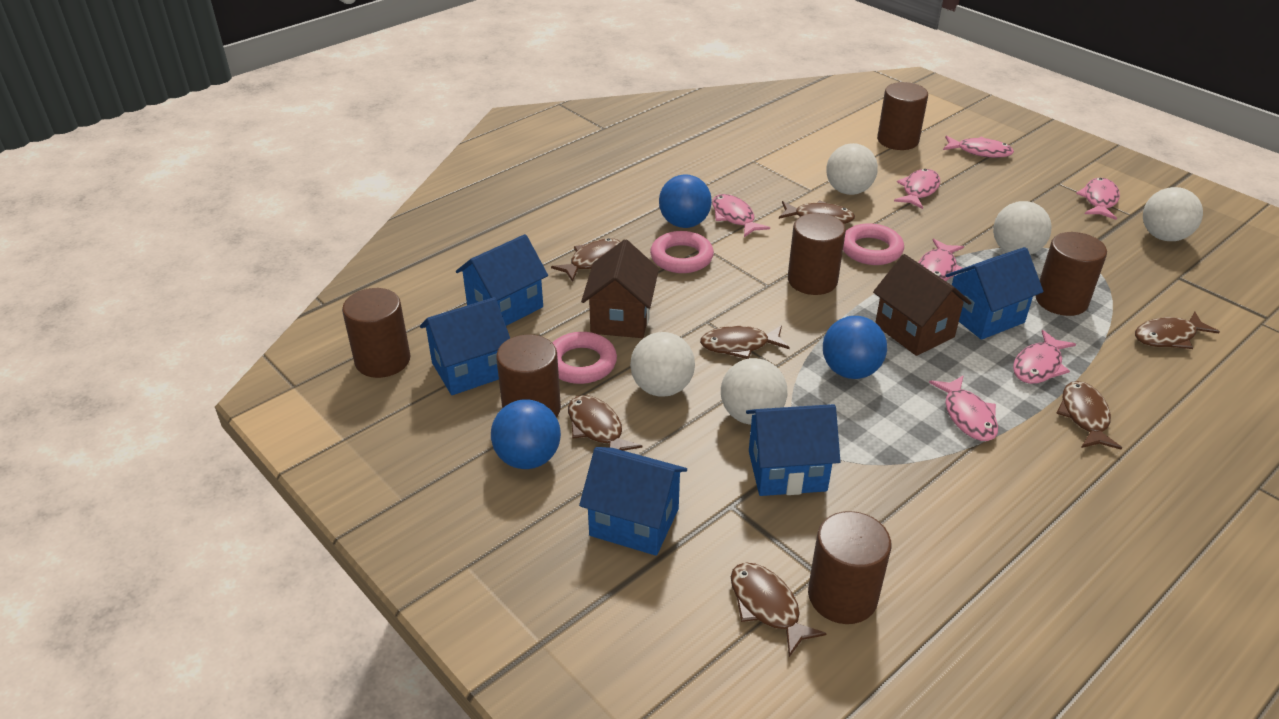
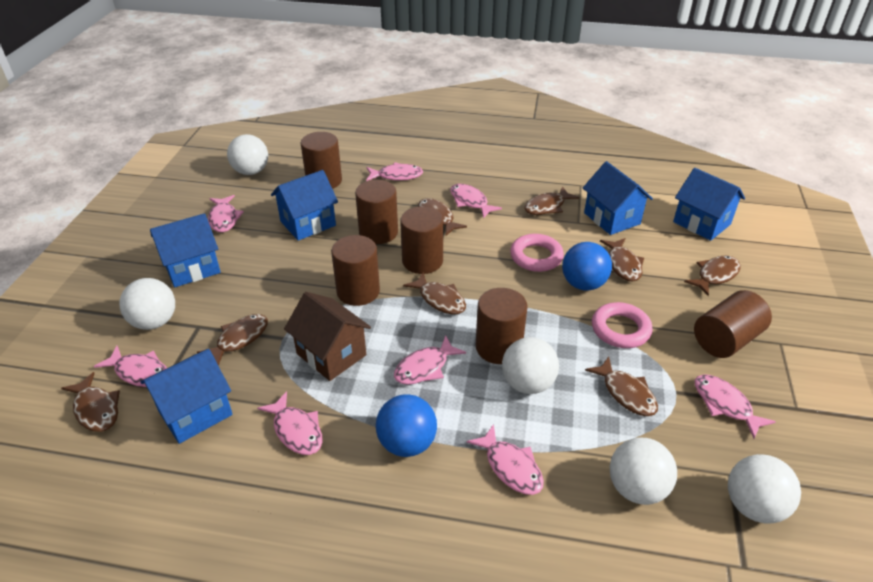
blue ball: 3 -> 2
brown fish: 7 -> 8
brown house: 2 -> 1
pink fish: 7 -> 8
pink ring: 3 -> 2

